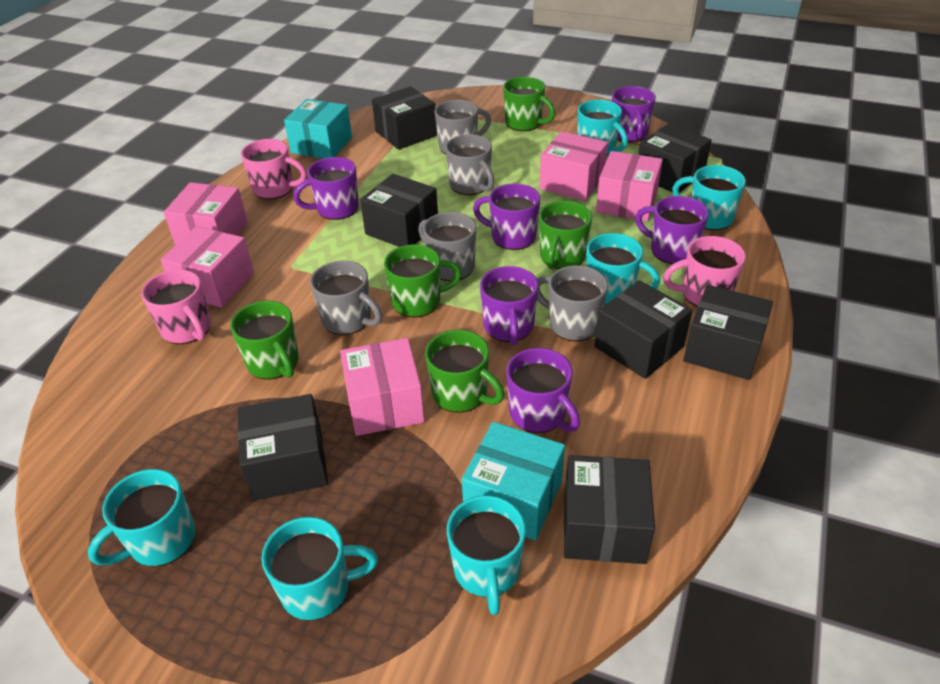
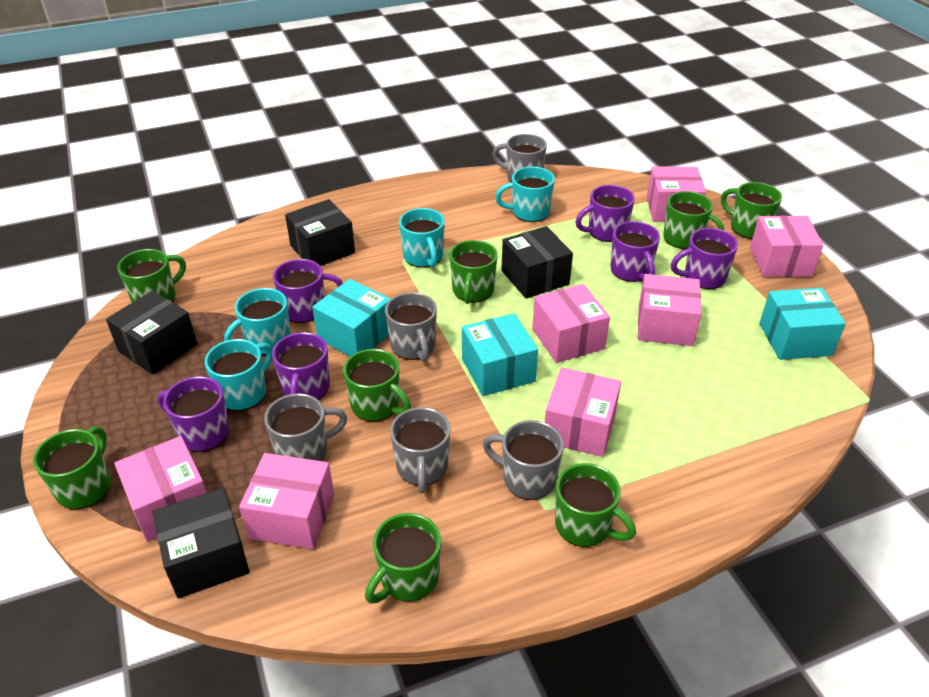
black box: 7 -> 4
green mug: 5 -> 8
pink box: 5 -> 7
pink mug: 3 -> 0
turquoise box: 2 -> 3
turquoise mug: 6 -> 4

